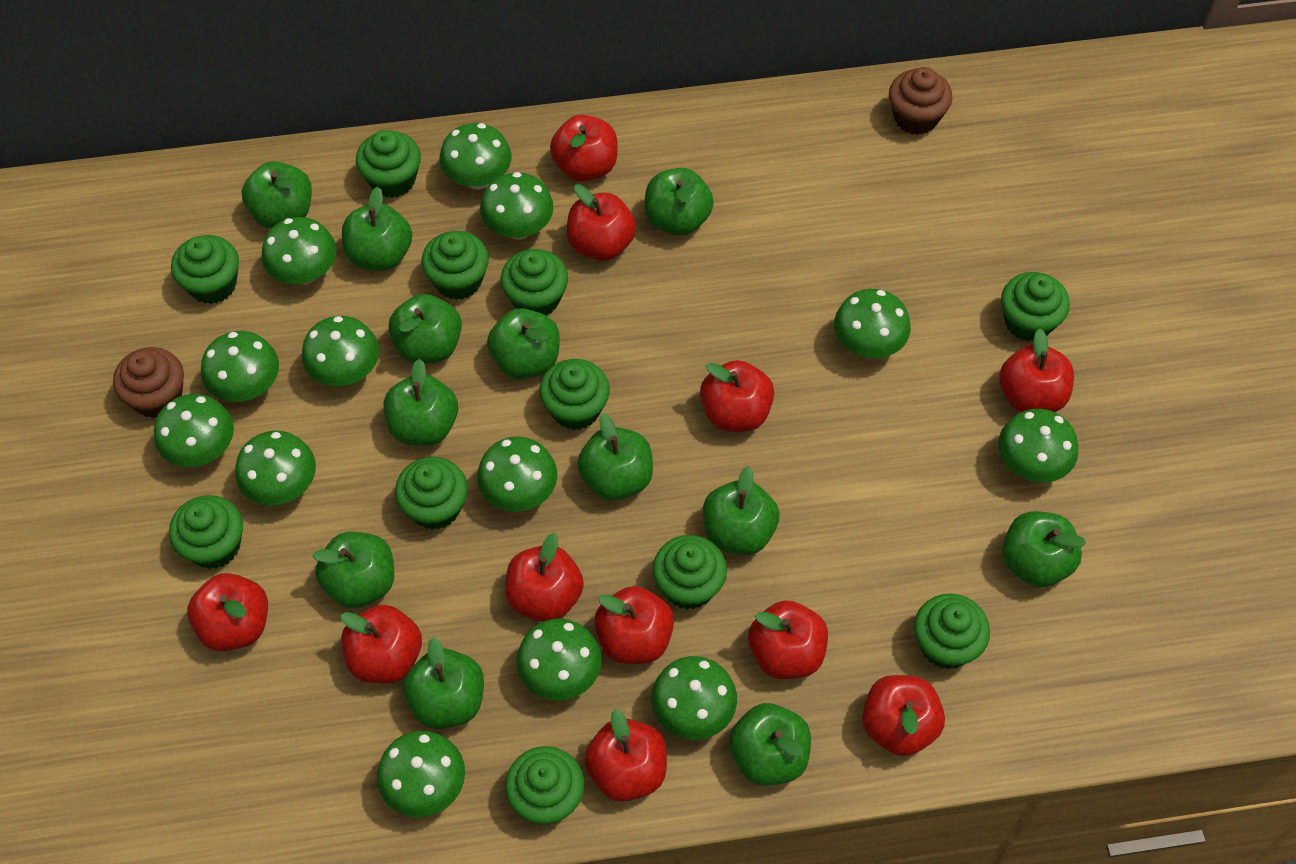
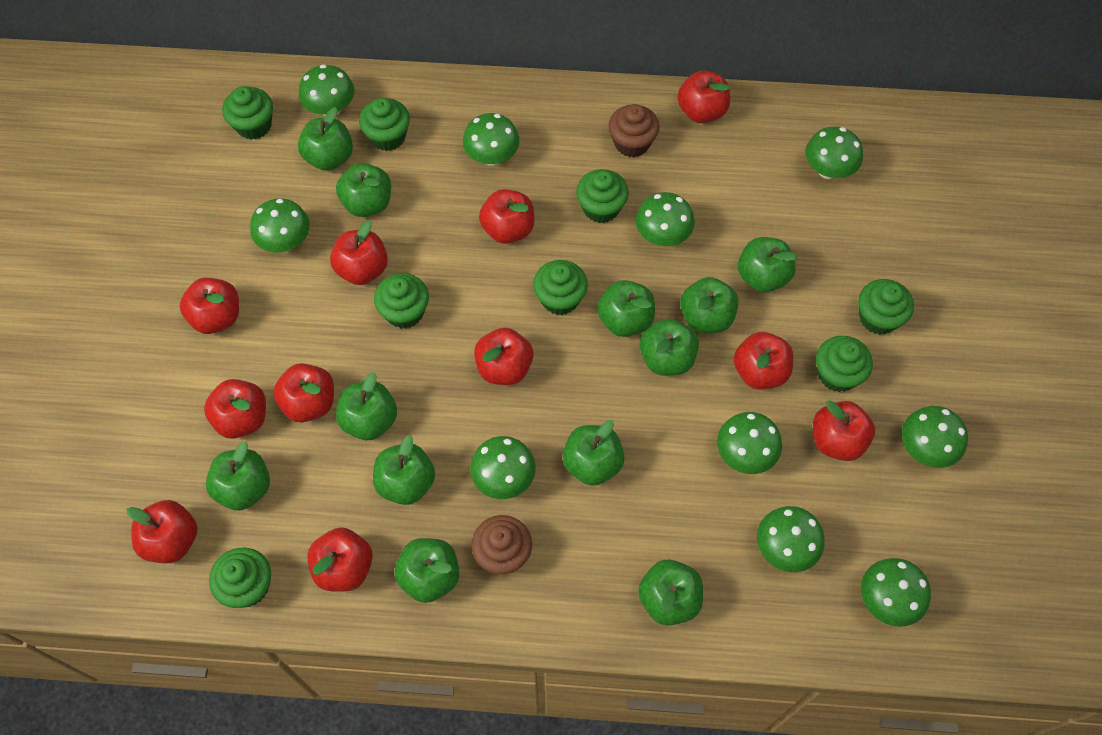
green cupcake: 11 -> 8
green mushroom: 13 -> 10

